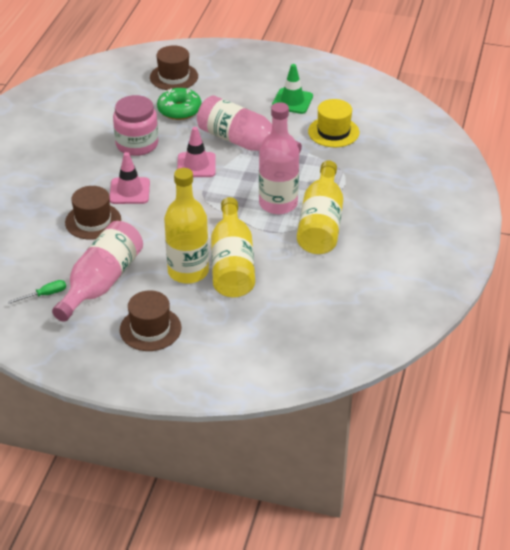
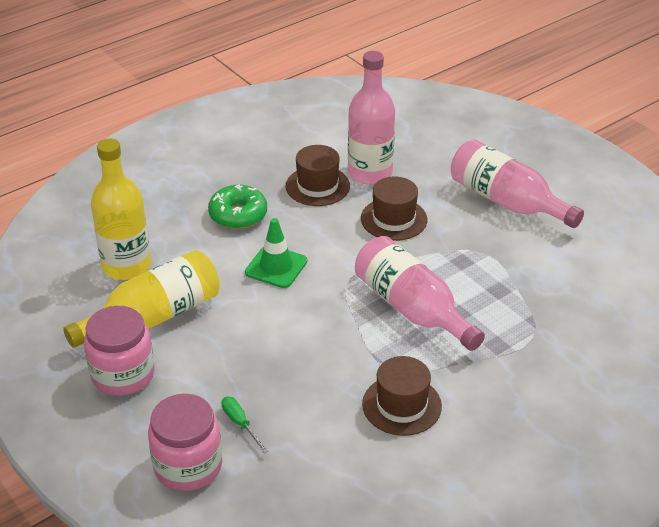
pink jar: 1 -> 2
pink traffic cone: 2 -> 0
yellow bottle: 3 -> 2
yellow hat: 1 -> 0

